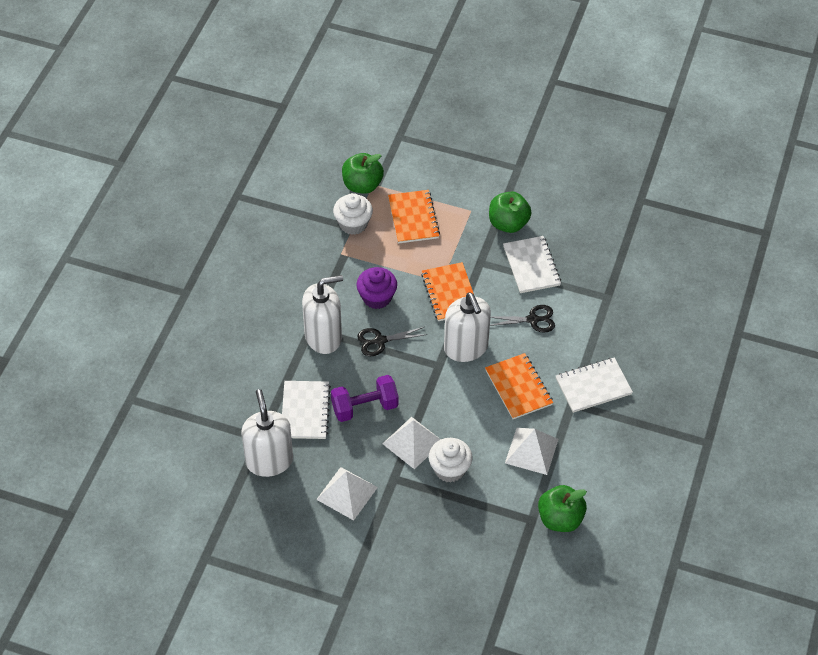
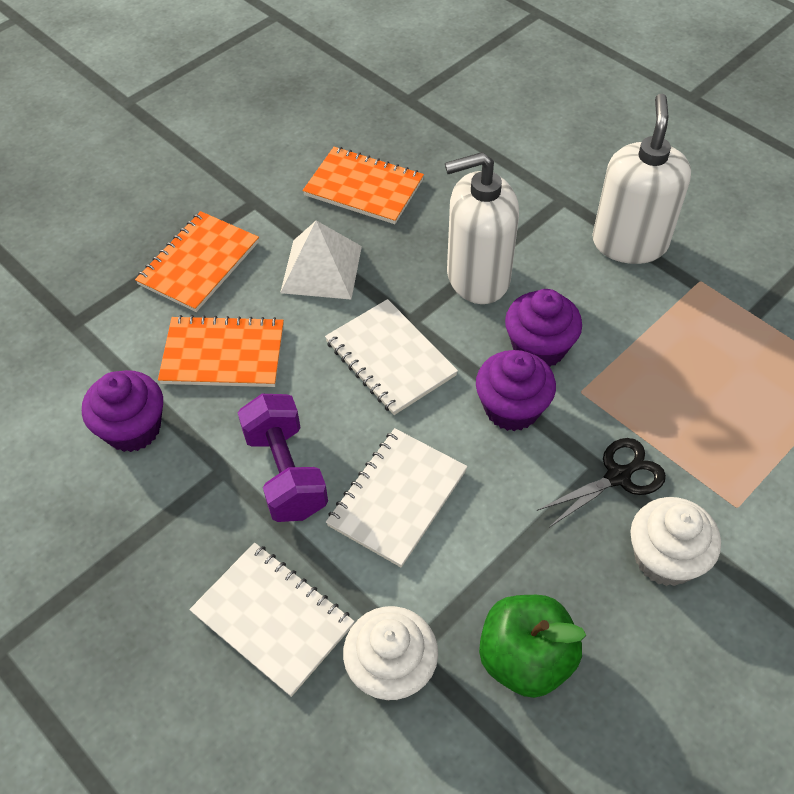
black scissors: 2 -> 1
green apple: 3 -> 1
purple cupcake: 1 -> 3
white pyramid: 3 -> 1
white soap dispenser: 3 -> 2

